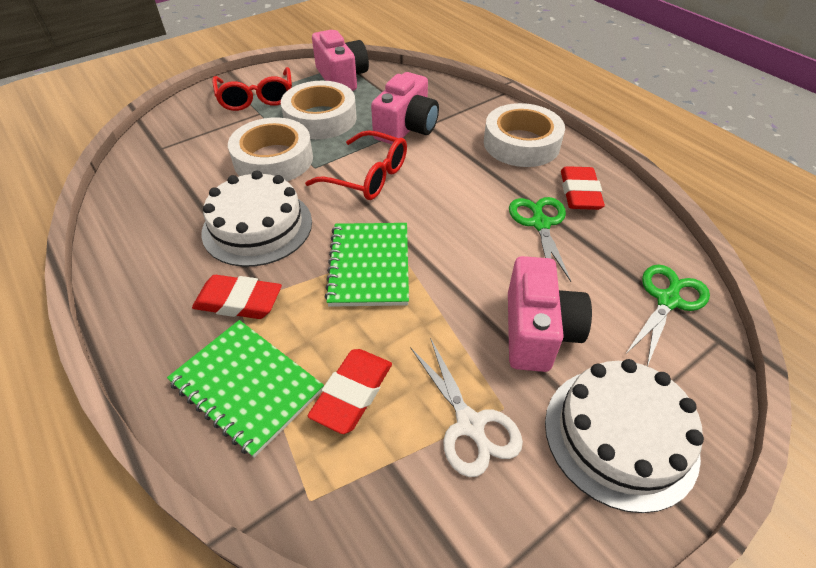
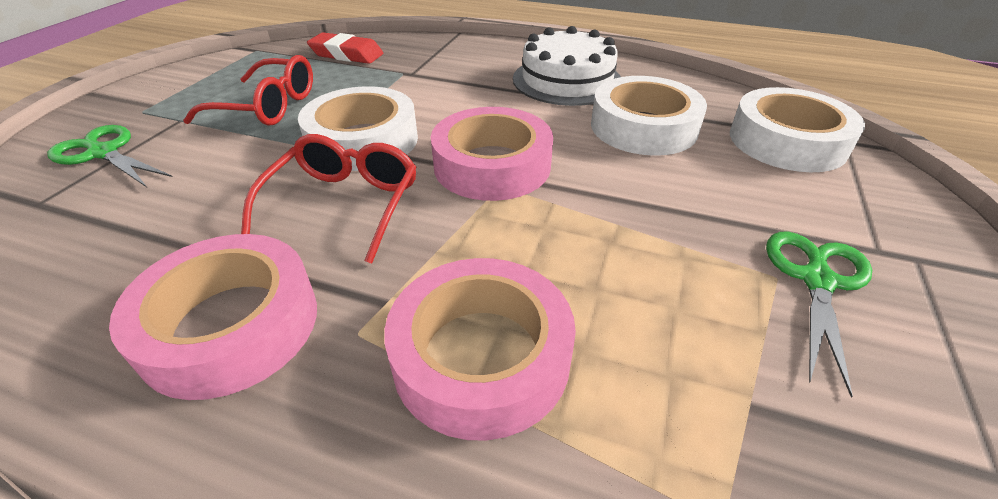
green notebook: 2 -> 0
pink camera: 3 -> 0
pink tape: 0 -> 3
red eraser: 3 -> 1
white cake: 2 -> 1
white scissors: 1 -> 0

